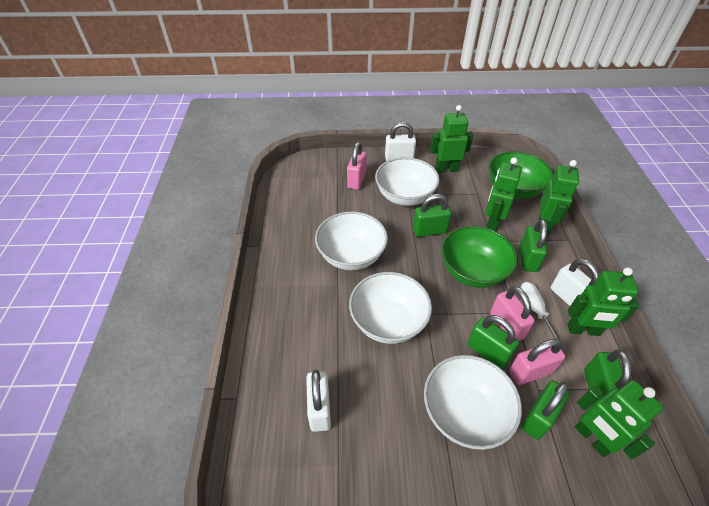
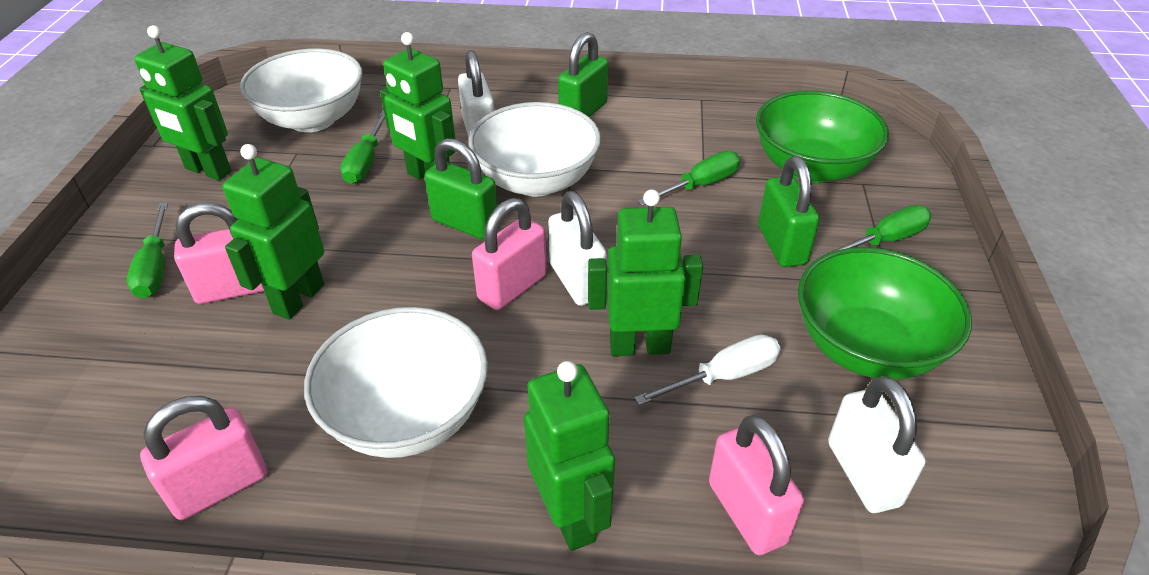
green padlock: 5 -> 3
green screwdriver: 0 -> 4
pink padlock: 3 -> 4
white bowl: 4 -> 3

